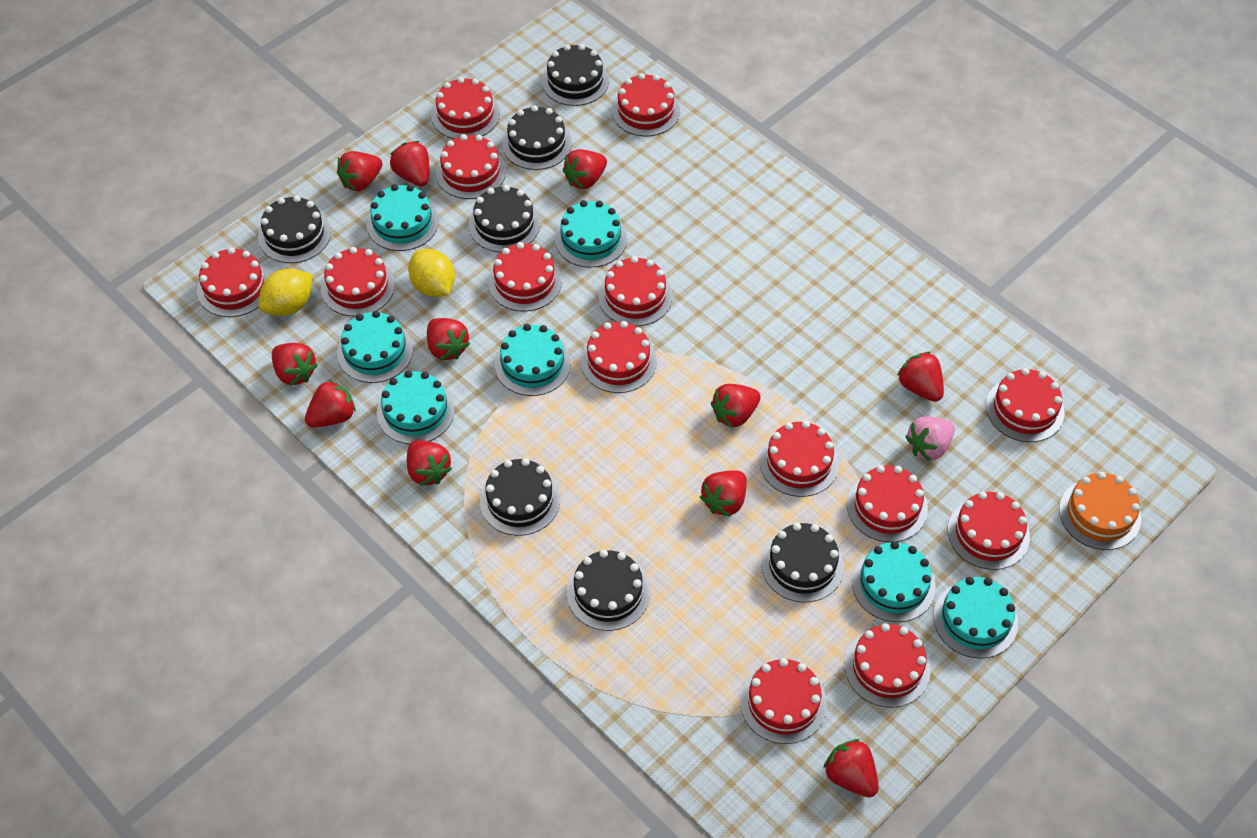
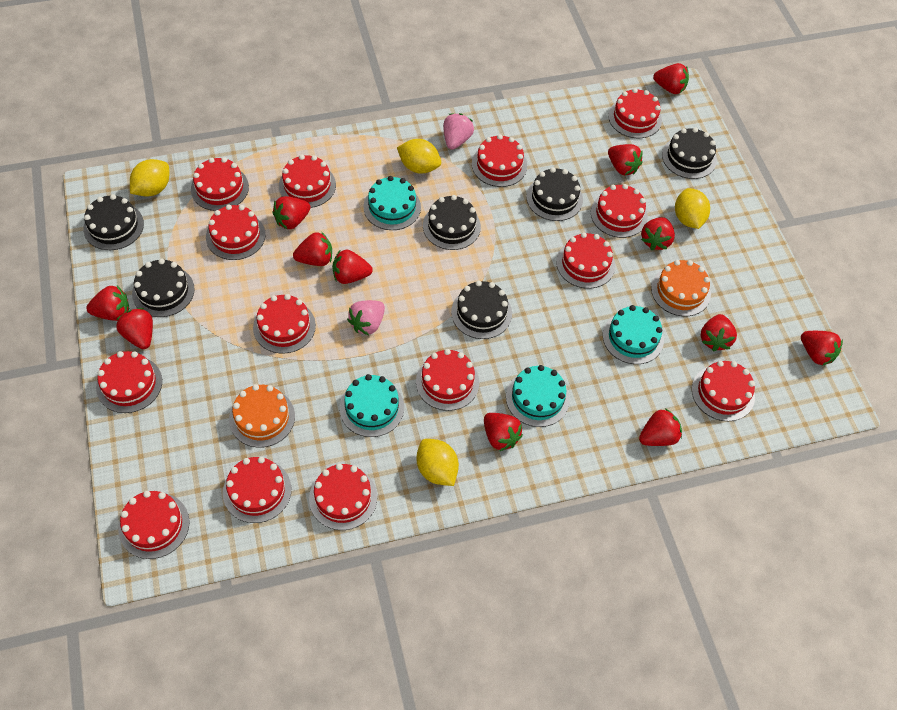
black cake: 7 -> 6
orange cake: 1 -> 2
pink strawberry: 1 -> 2
red strawberry: 11 -> 12
turquoise cake: 7 -> 4
yellow lemon: 2 -> 4

